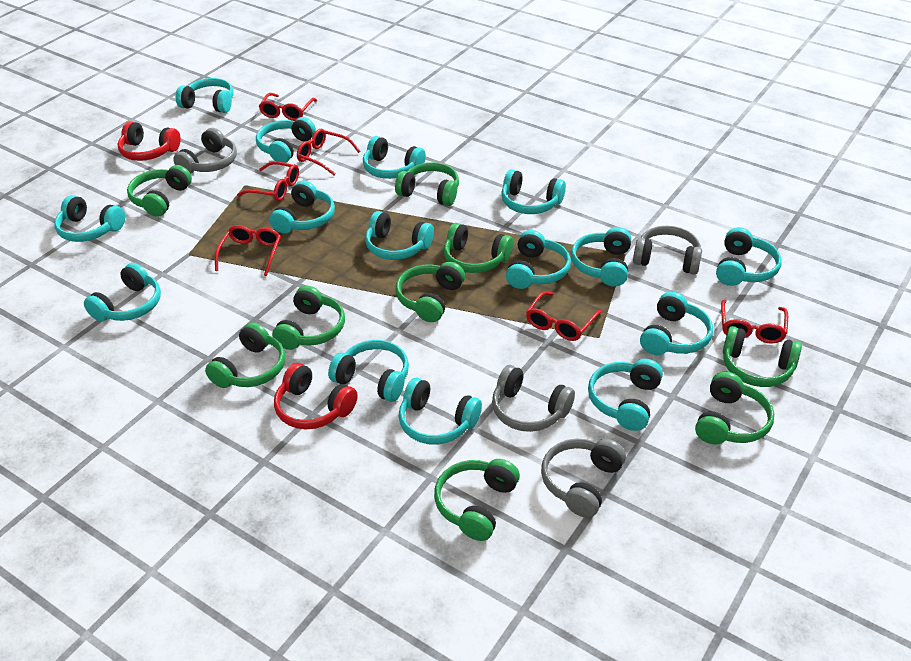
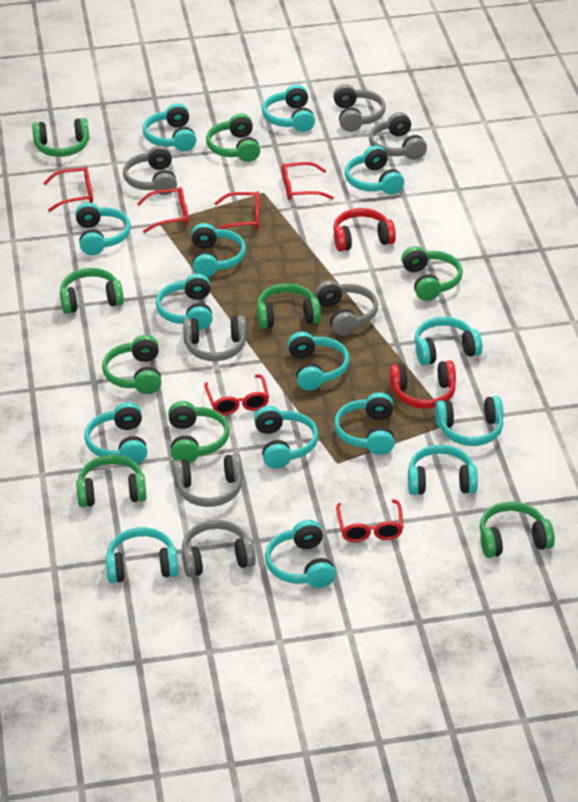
grey headphones: 4 -> 7

